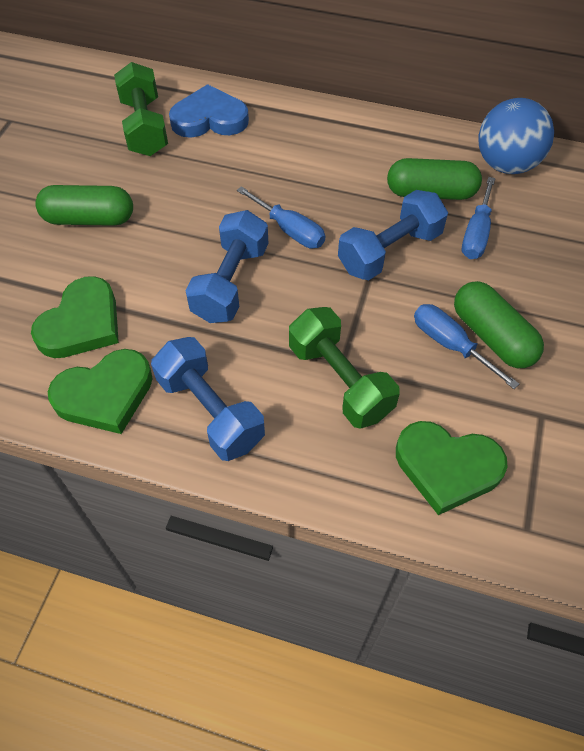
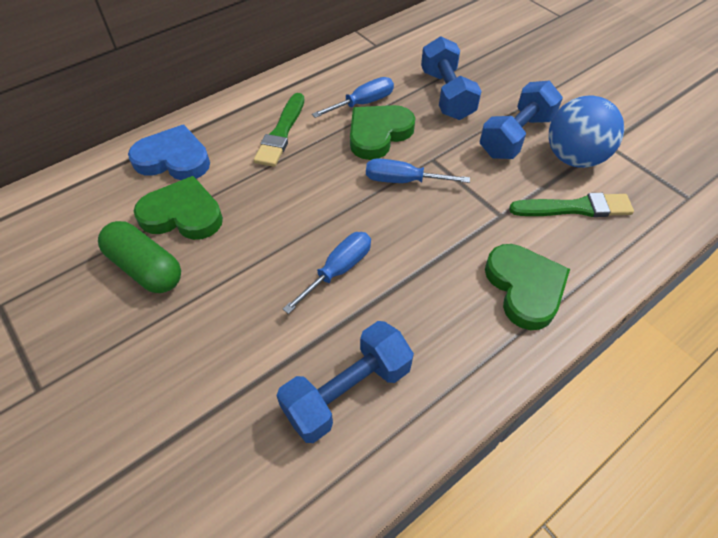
green brush: 0 -> 2
green capsule: 3 -> 1
green dumbbell: 2 -> 0

